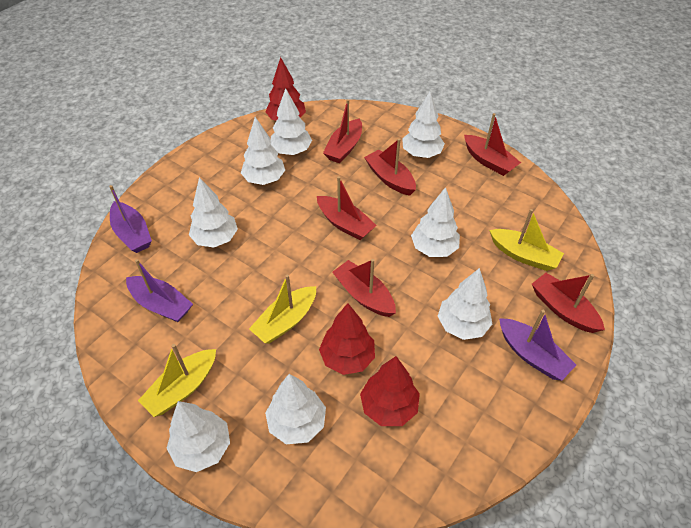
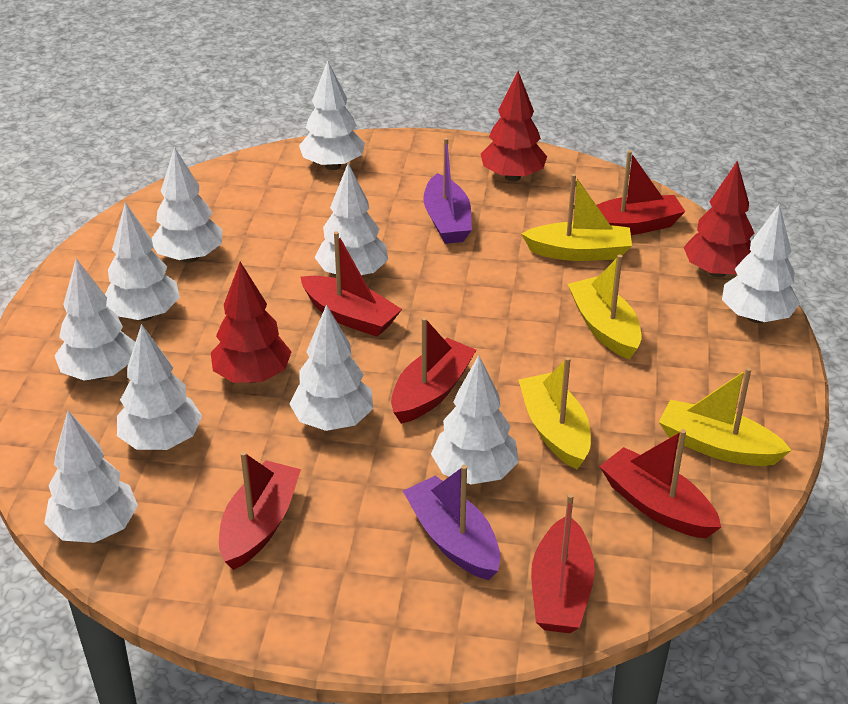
purple boat: 3 -> 2
white tree: 8 -> 10
yellow boat: 3 -> 4

